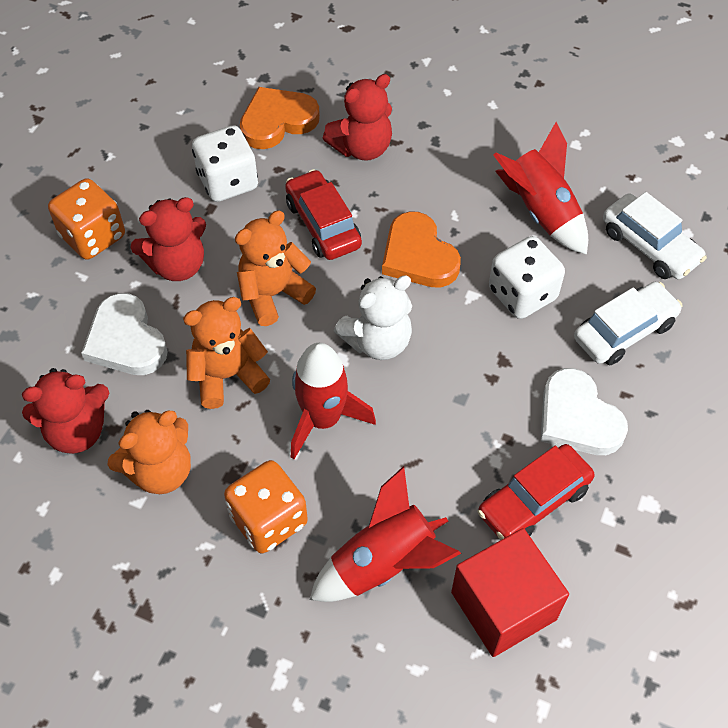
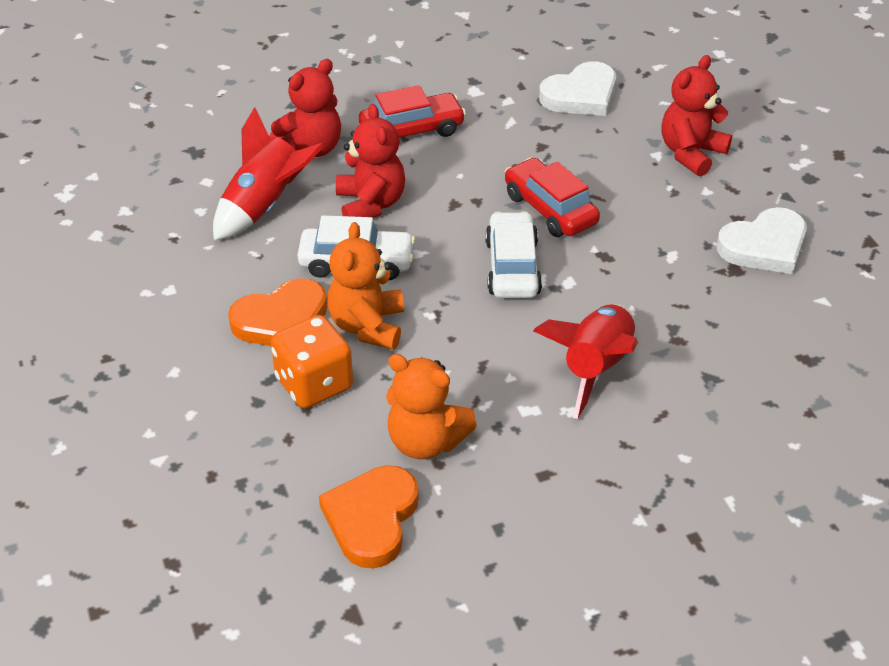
orange dice: 2 -> 1
orange teddy bear: 3 -> 2
red cube: 1 -> 0
red rocket: 3 -> 2
white dice: 2 -> 0
white teddy bear: 1 -> 0

